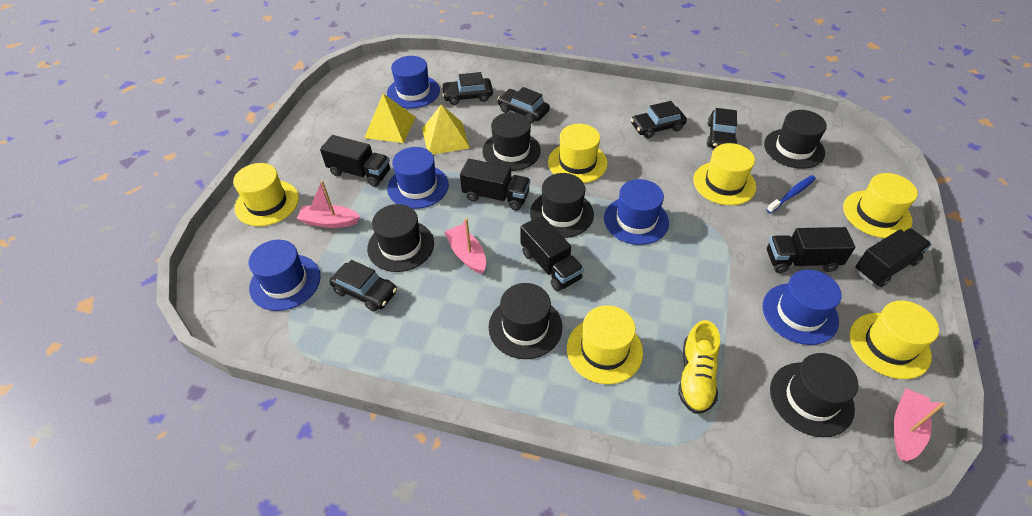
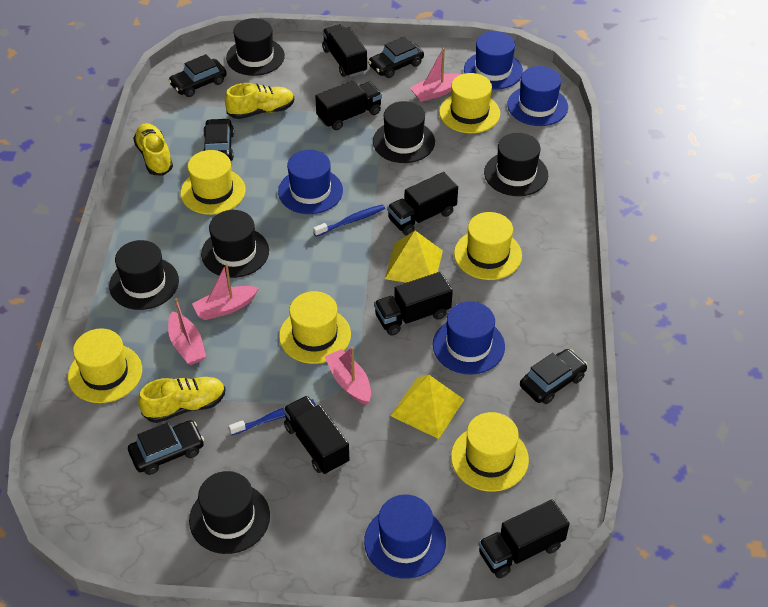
black truck: 5 -> 6
blue toothbrush: 1 -> 2
pink boat: 3 -> 4
yellow shoe: 1 -> 3

